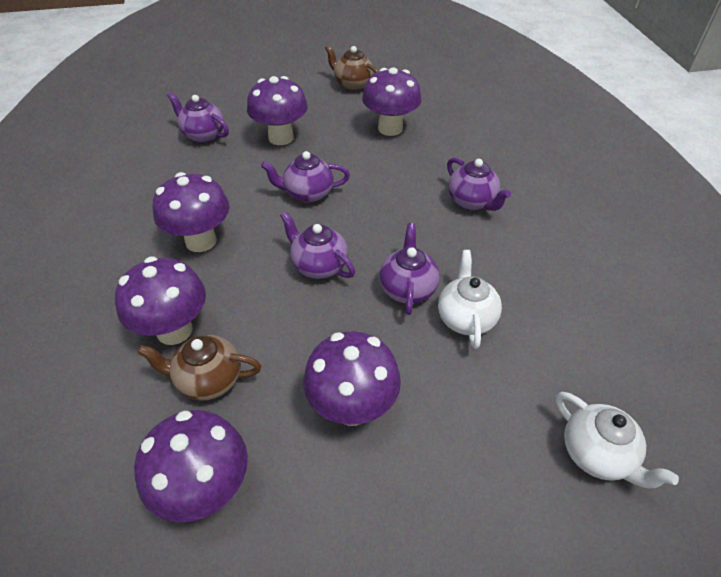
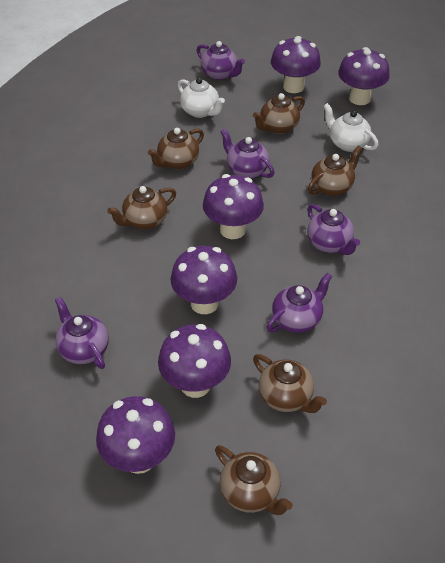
brown teapot: 2 -> 6

